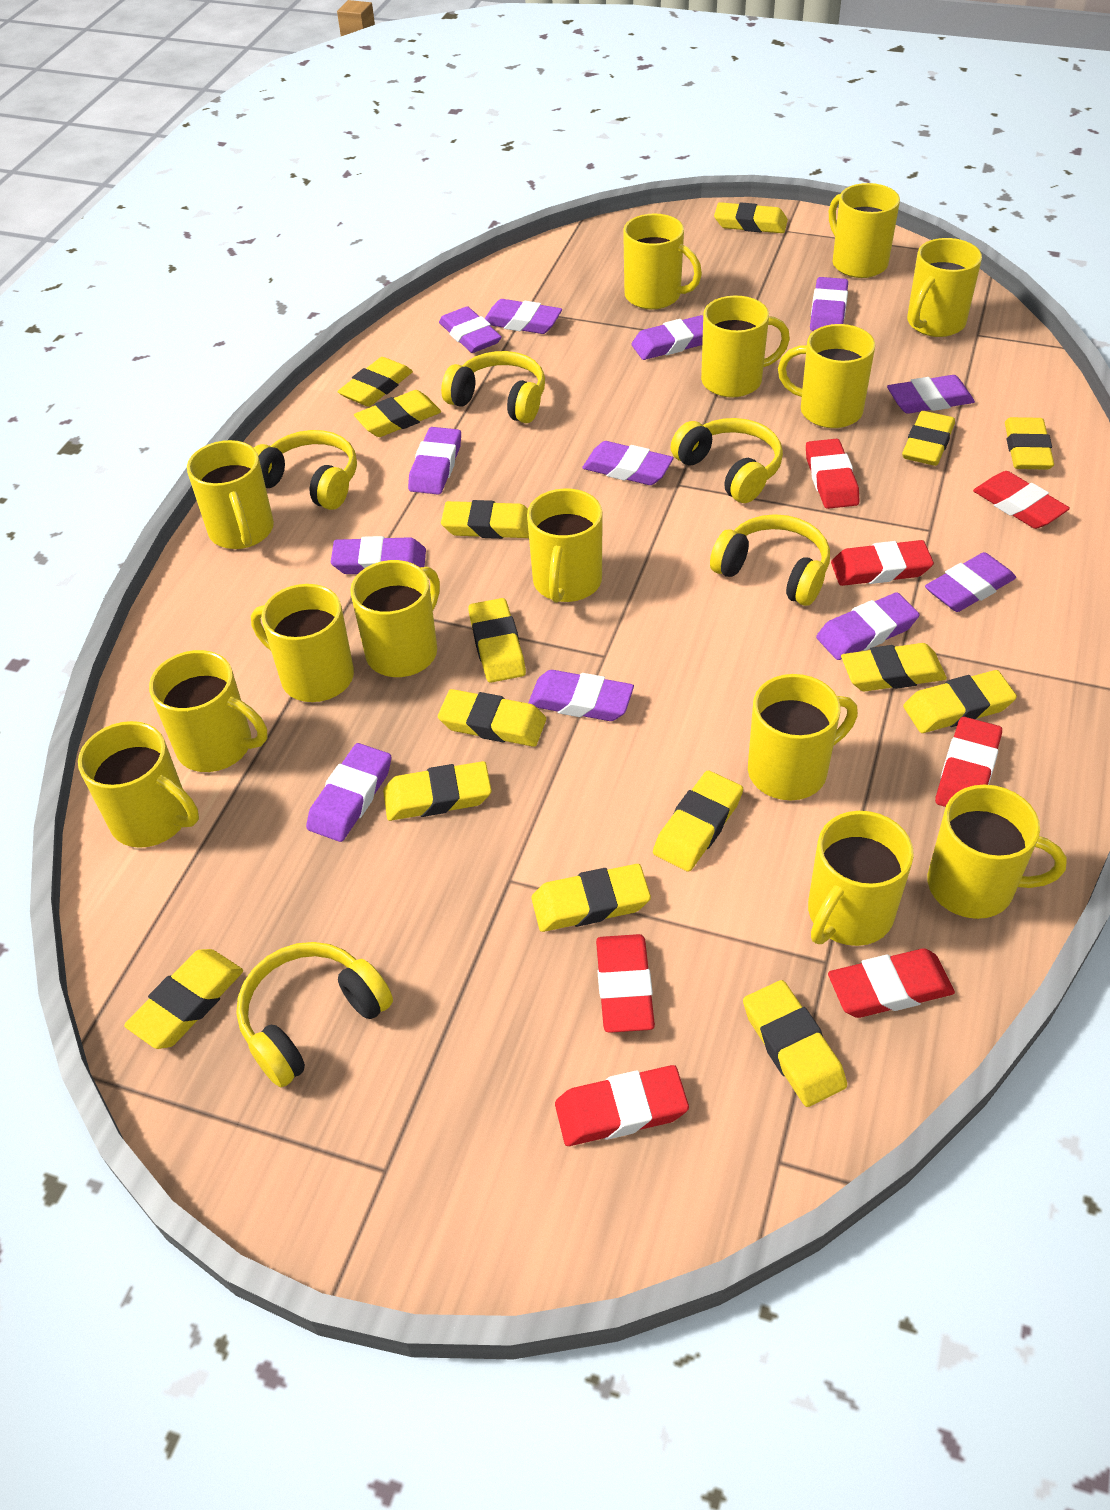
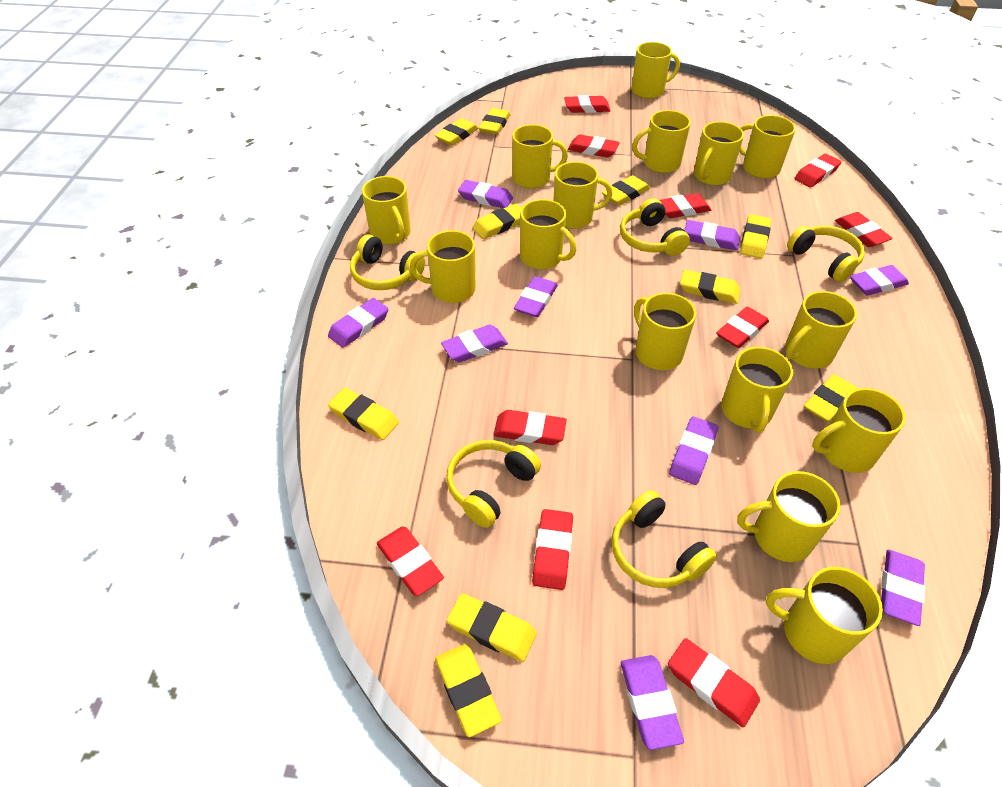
purple eraser: 12 -> 9
red eraser: 7 -> 10
yellow eraser: 15 -> 10
yellow mug: 14 -> 15

